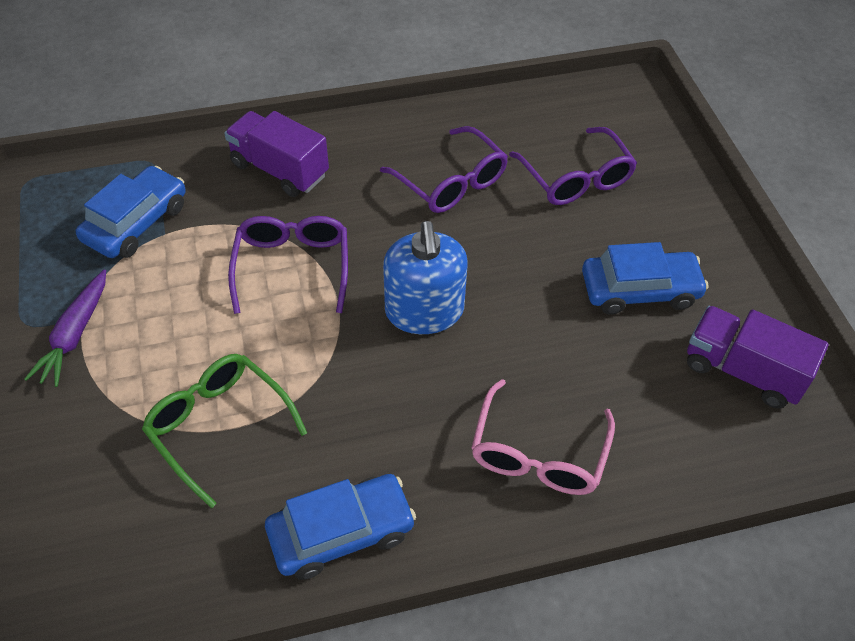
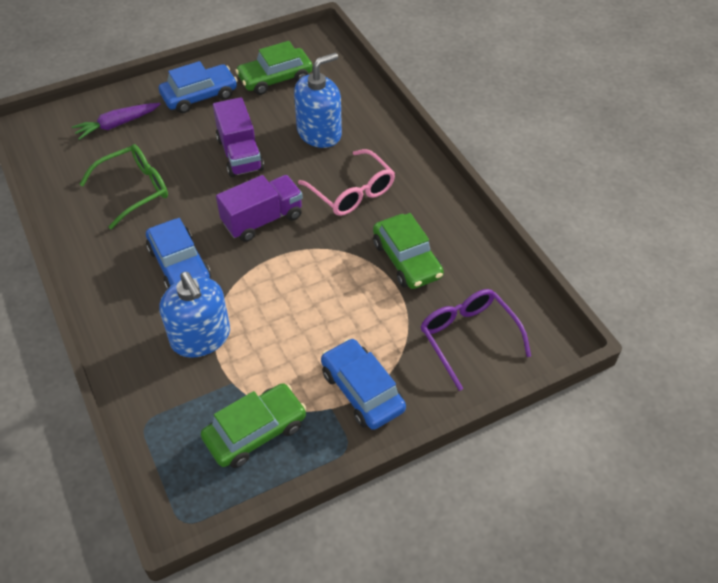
blue soap dispenser: 1 -> 2
green car: 0 -> 3
purple glasses: 3 -> 1

